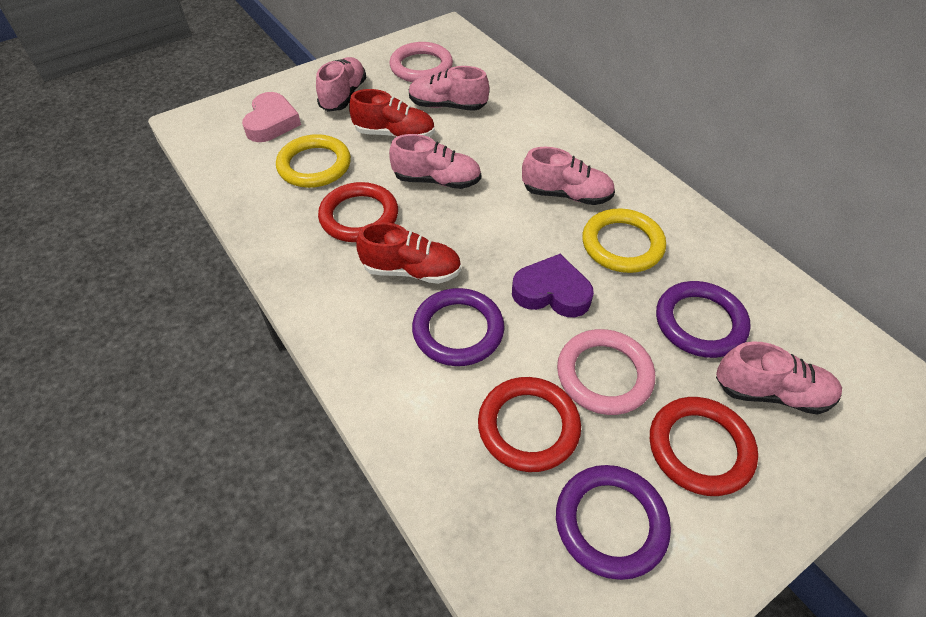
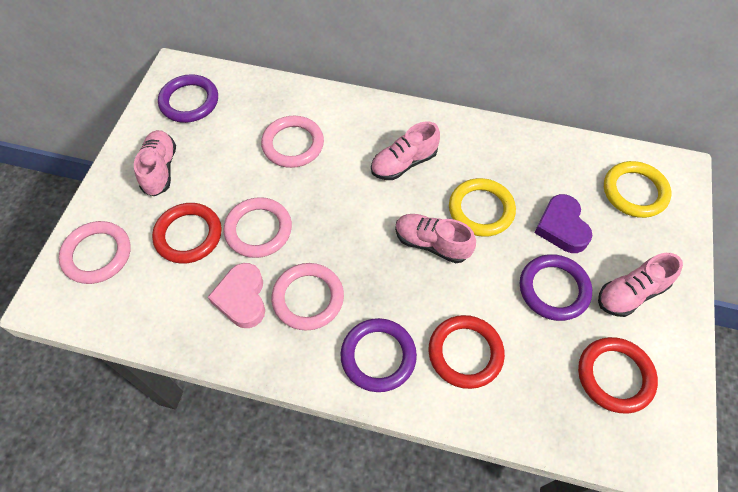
pink ring: 2 -> 4
pink shoe: 5 -> 4
red shoe: 2 -> 0

